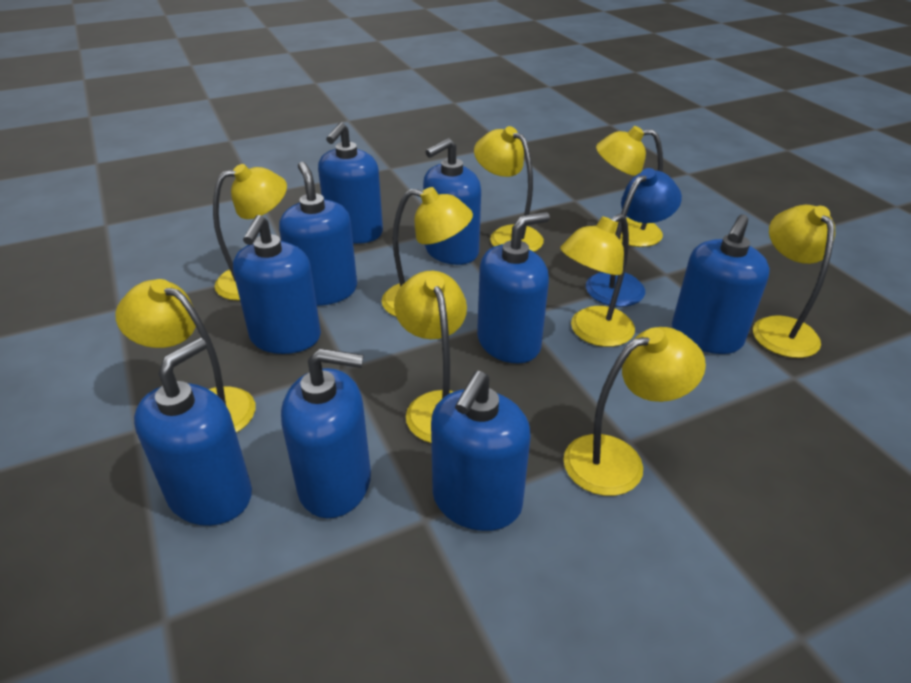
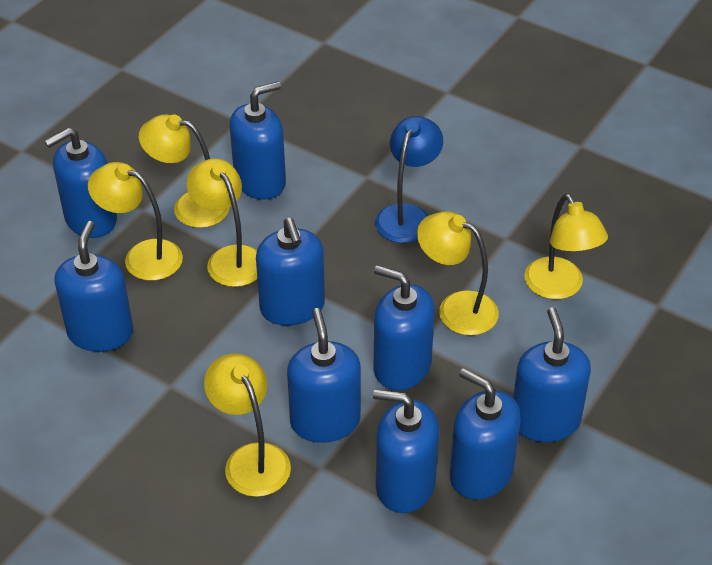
yellow lamp: 9 -> 6

